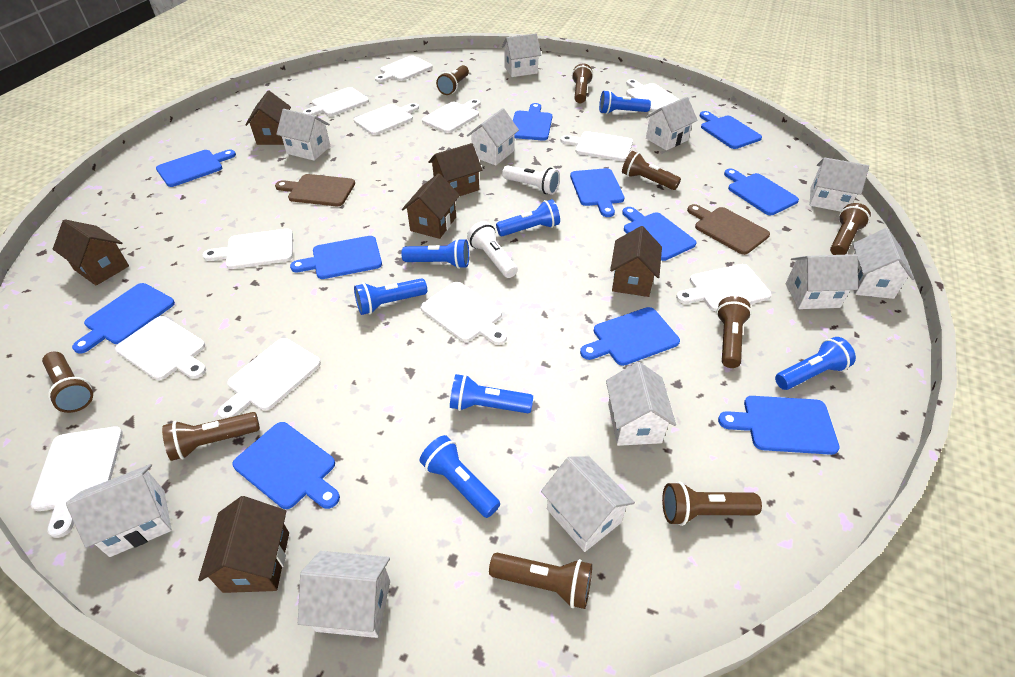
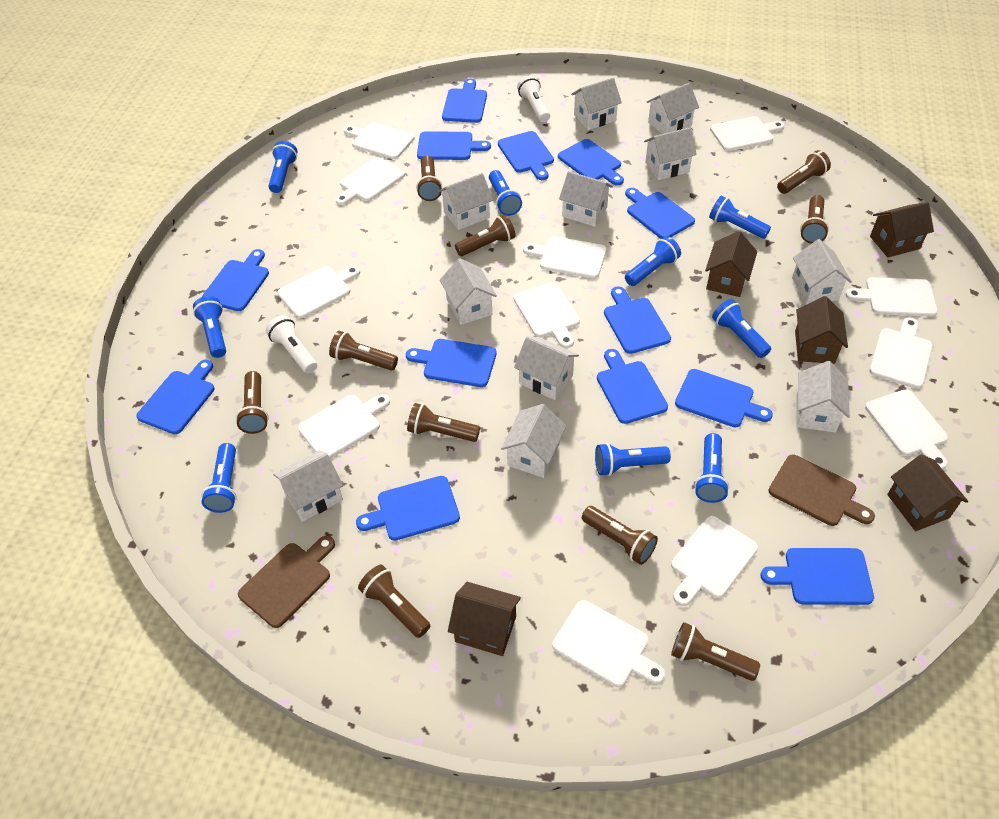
blue cutting board: 11 -> 13
blue flashlight: 7 -> 9
brown flashlight: 9 -> 10
brown house: 6 -> 5

